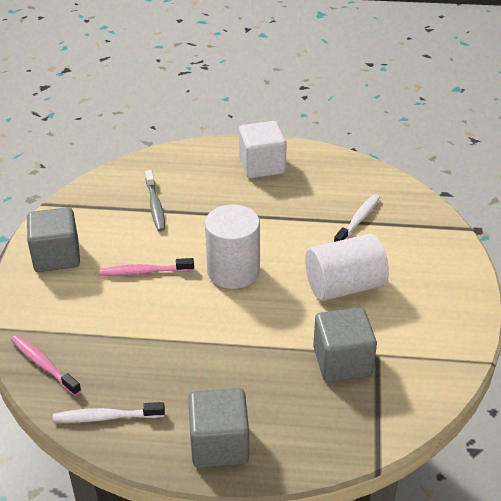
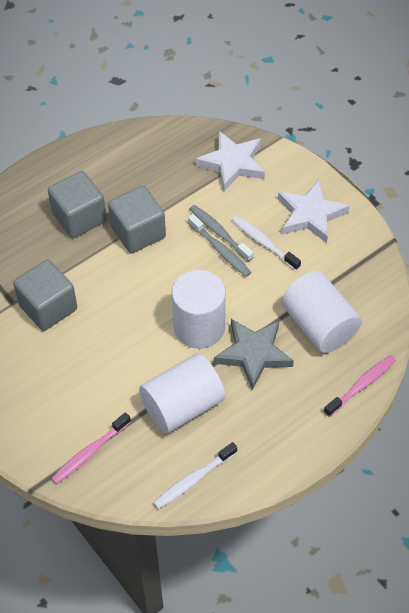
grey star: 0 -> 1
grey toothbrush: 1 -> 2
white cube: 1 -> 0
white cylinder: 2 -> 3
white star: 0 -> 2

